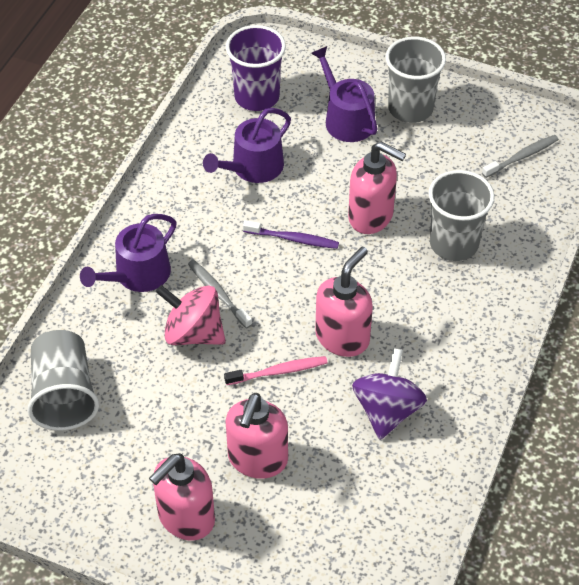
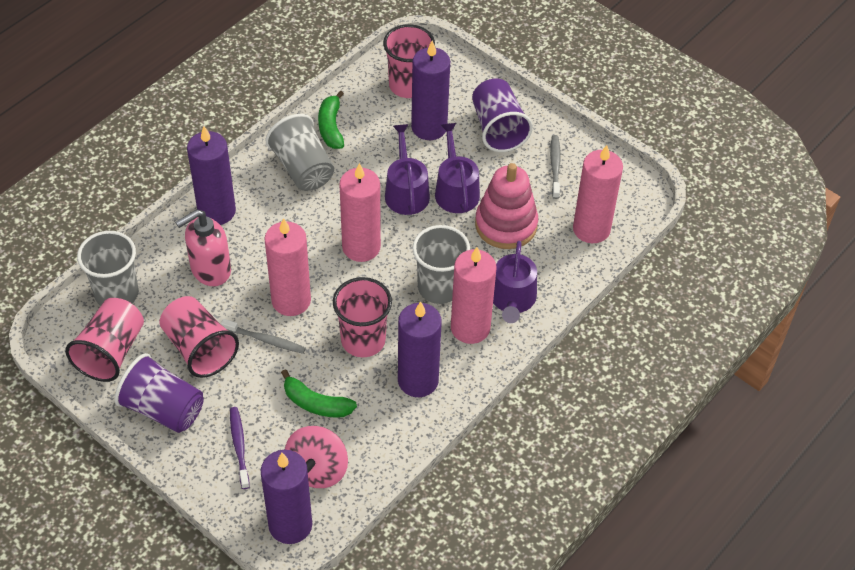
green banana: 0 -> 2
pink candle: 0 -> 4
pink cup: 0 -> 4
pink soap dispenser: 4 -> 1
pink stacking toy: 0 -> 1
pink toothbrush: 1 -> 0
purple candle: 0 -> 4
purple cup: 1 -> 2
purple spinning top: 1 -> 0

